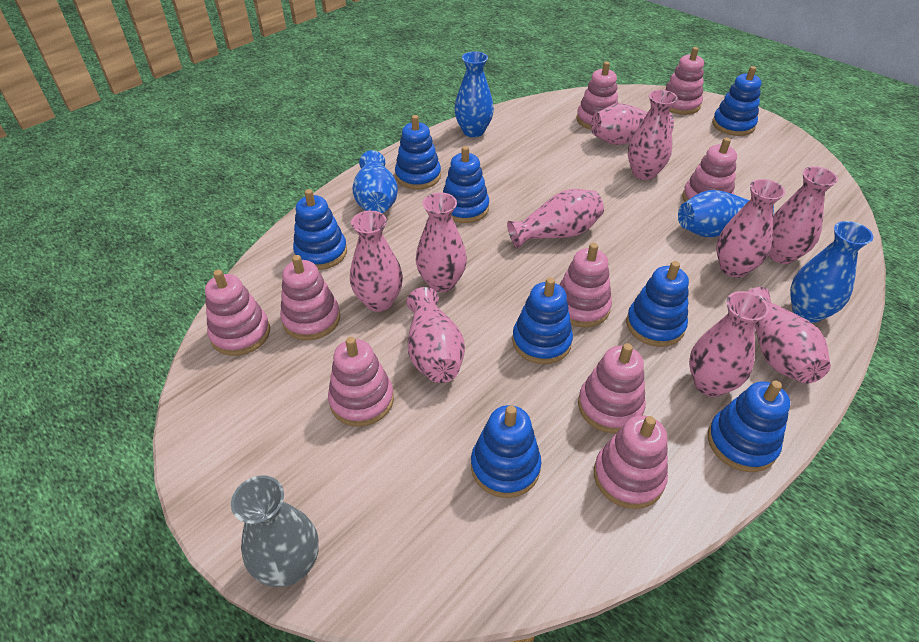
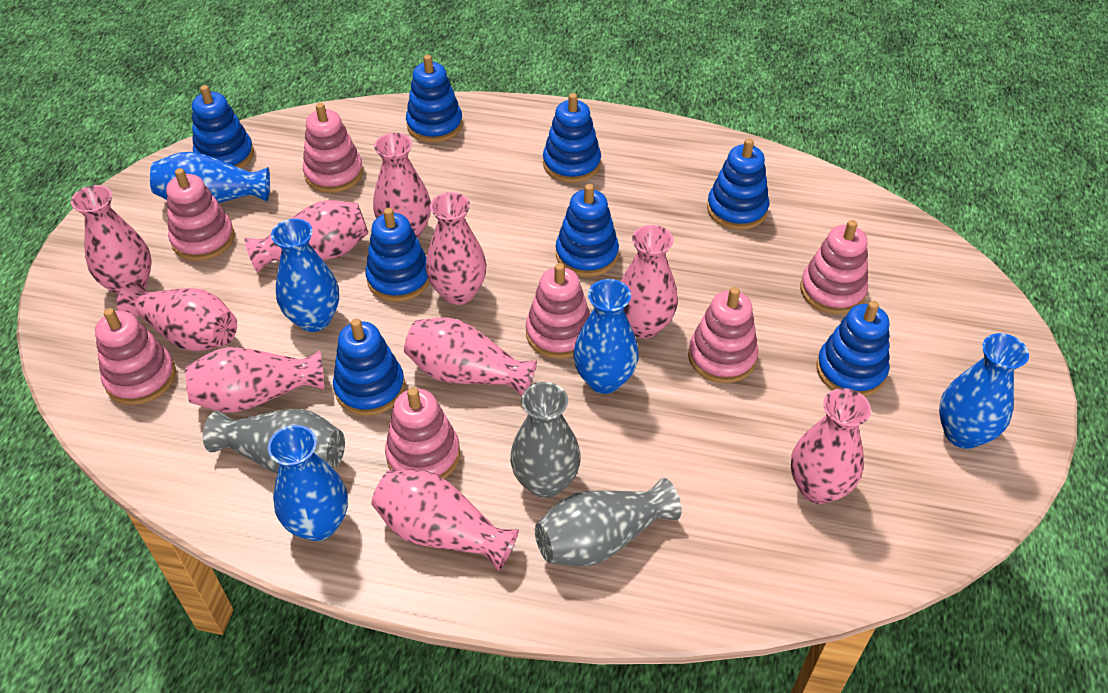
blue vase: 4 -> 5
grey vase: 1 -> 3
pink stacking toy: 9 -> 7

